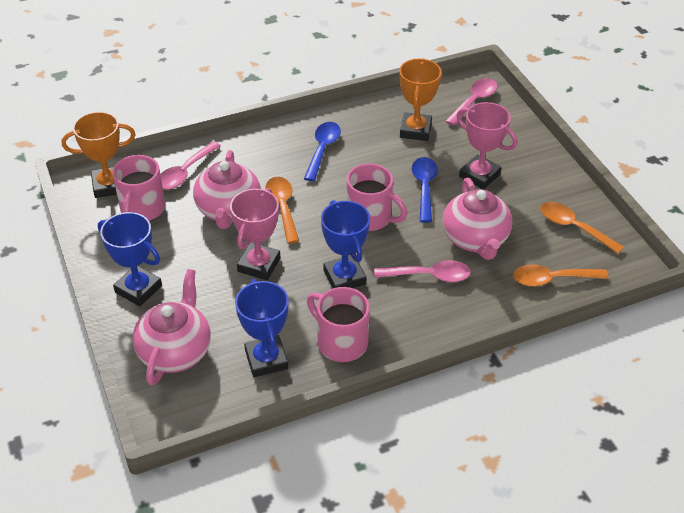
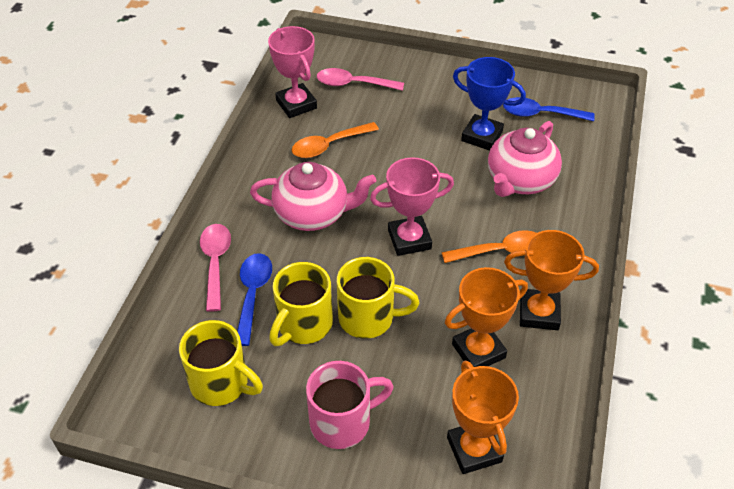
blue trophy: 3 -> 1
orange spoon: 3 -> 2
orange trophy: 2 -> 3
pink mug: 3 -> 1
pink spoon: 3 -> 2
pink teapot: 3 -> 2
yellow mug: 0 -> 3

